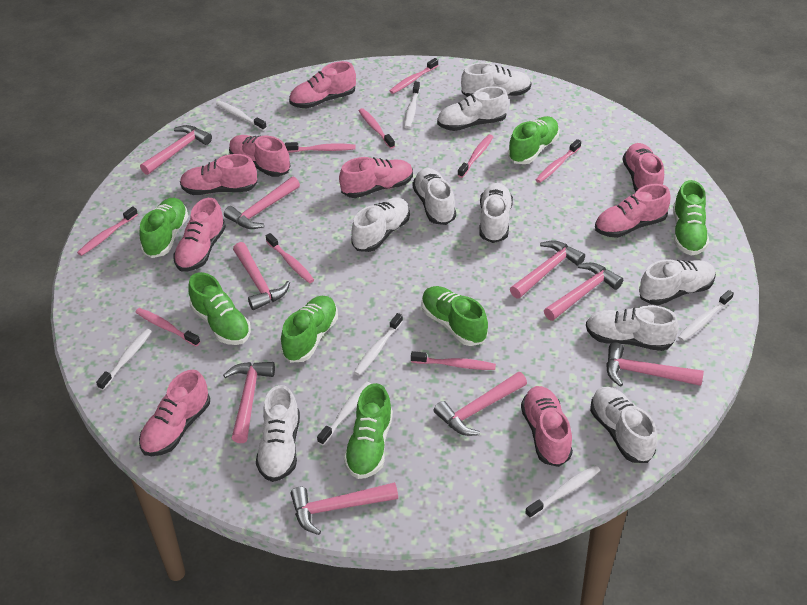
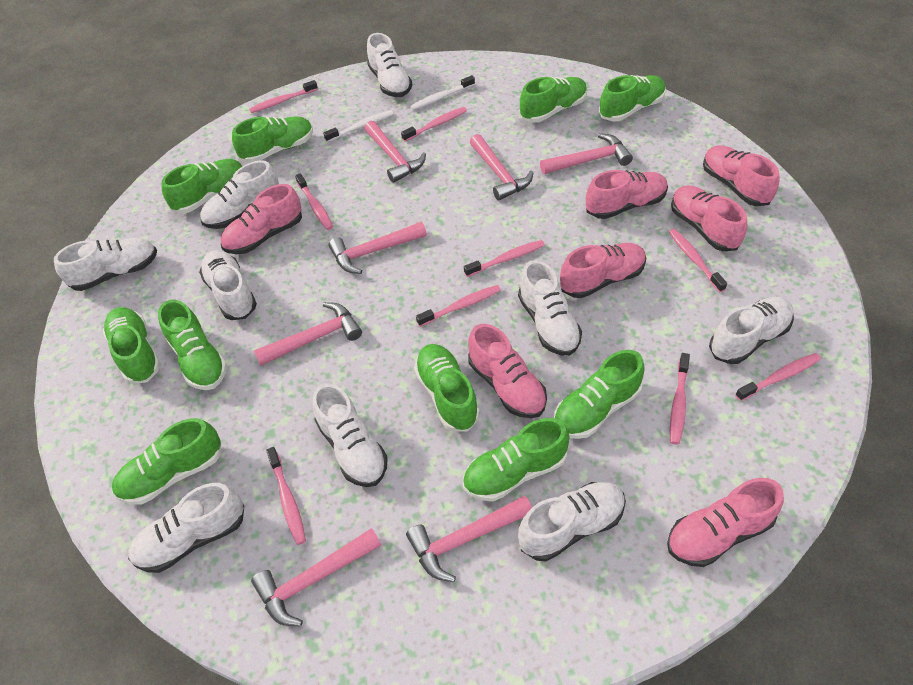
green shoe: 7 -> 10
pink hammer: 9 -> 7
pink shoe: 9 -> 7
white toothbrush: 7 -> 2

